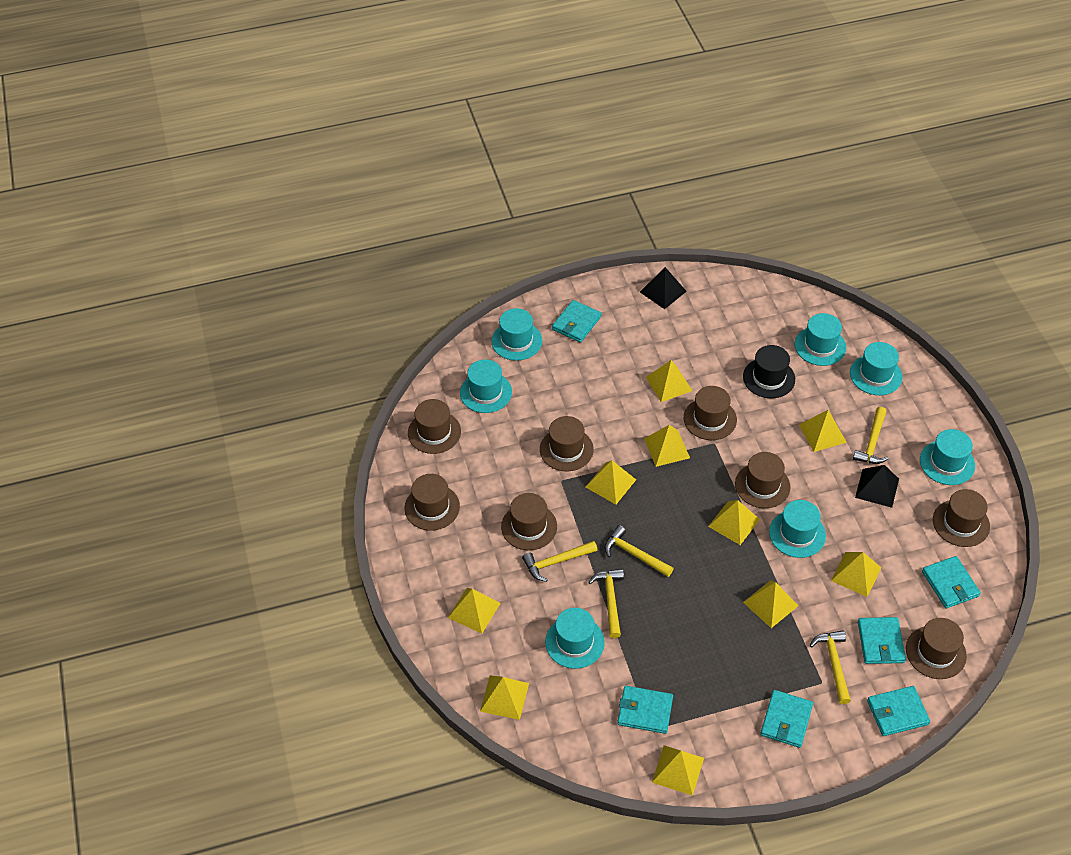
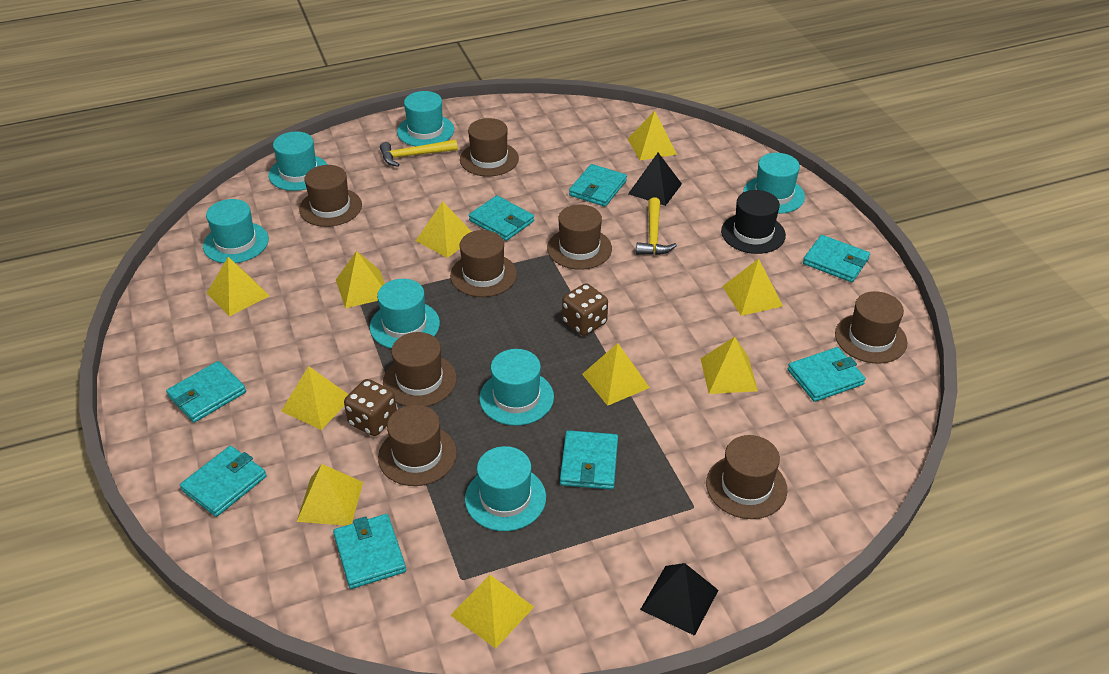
brown dice: 0 -> 2
turquoise wallet: 6 -> 8
yellow hammer: 5 -> 2

